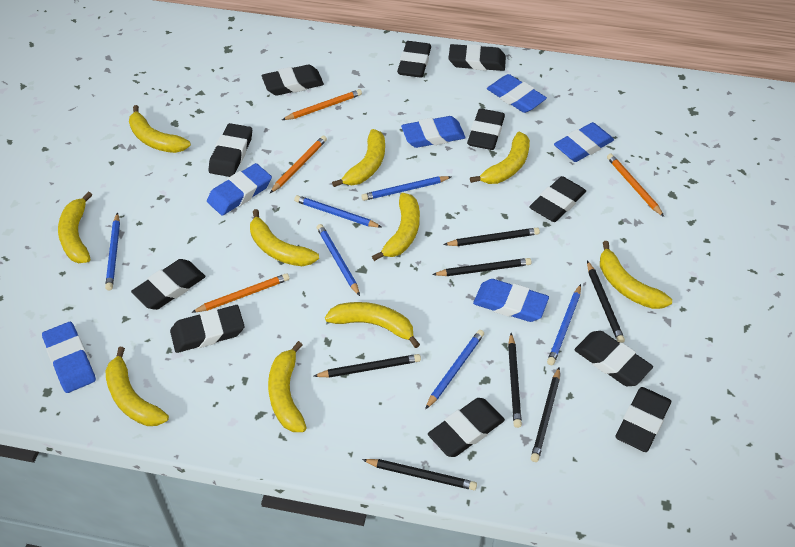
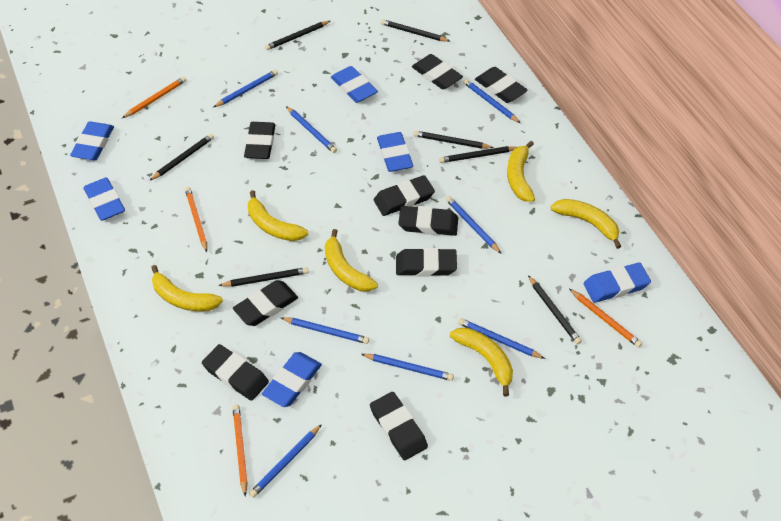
black eraser: 11 -> 9
blue pencil: 6 -> 8
yellow banana: 10 -> 6

